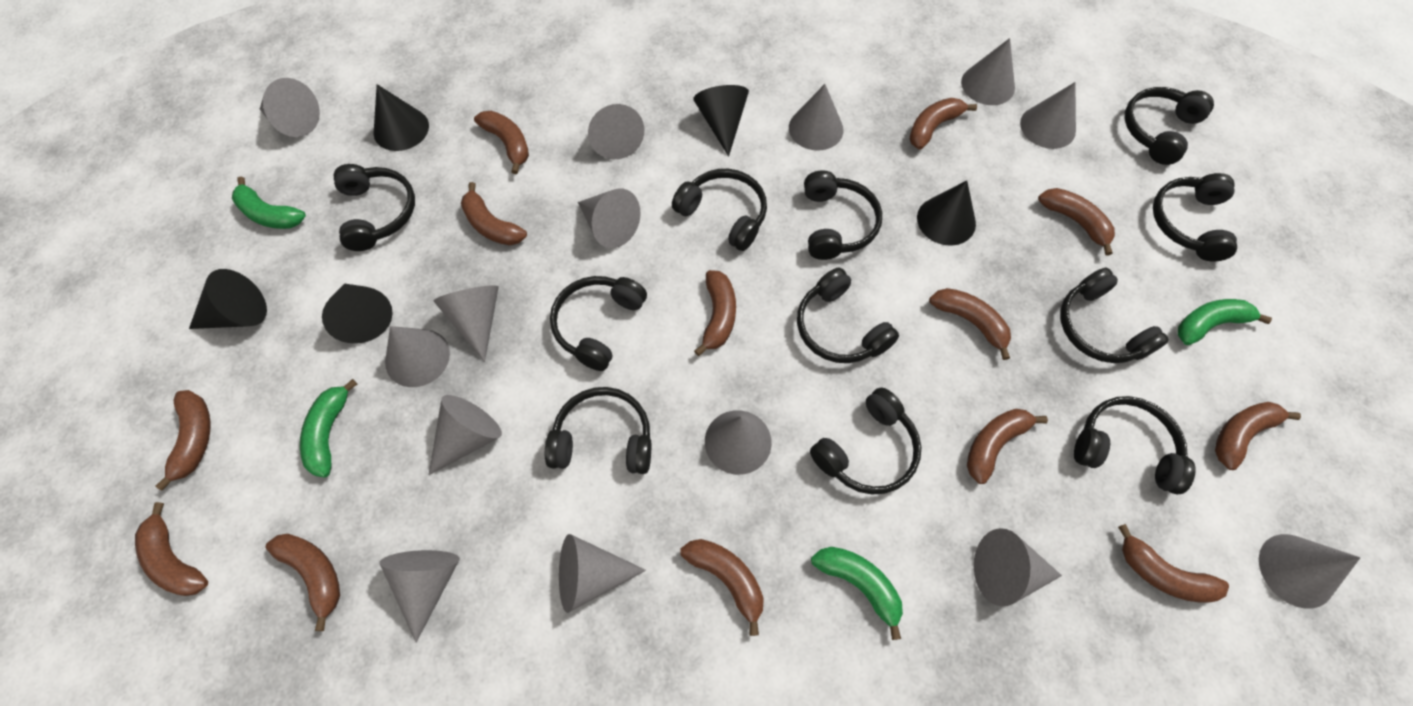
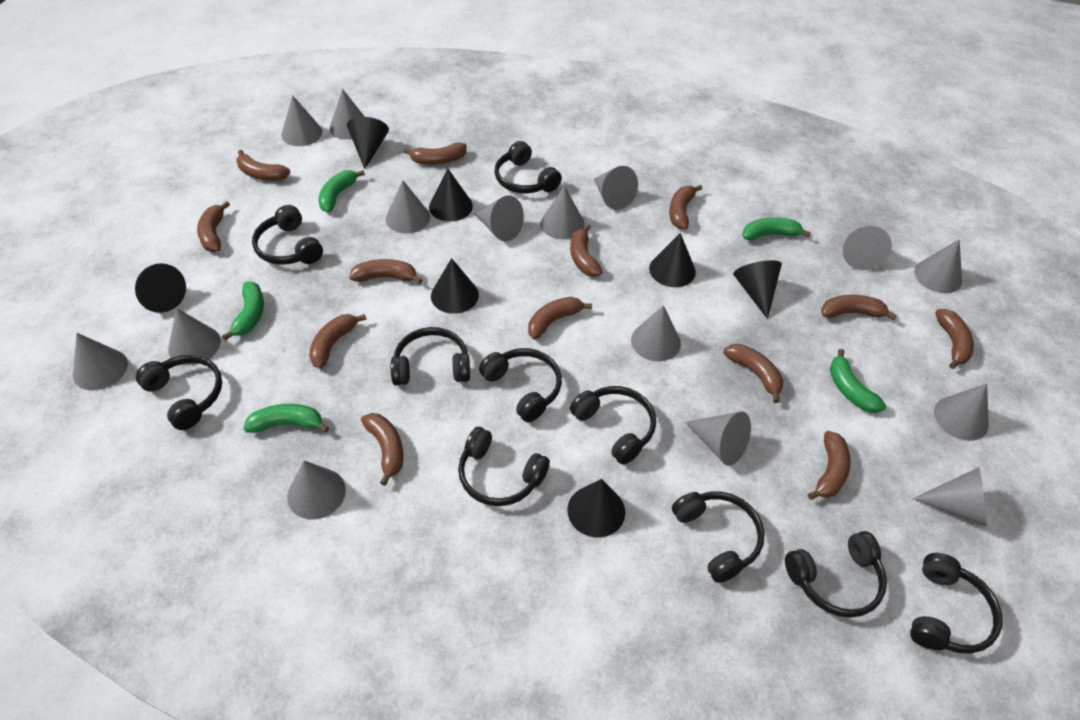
black cone: 5 -> 7
black headphones: 11 -> 10
green banana: 4 -> 5
grey cone: 14 -> 15

